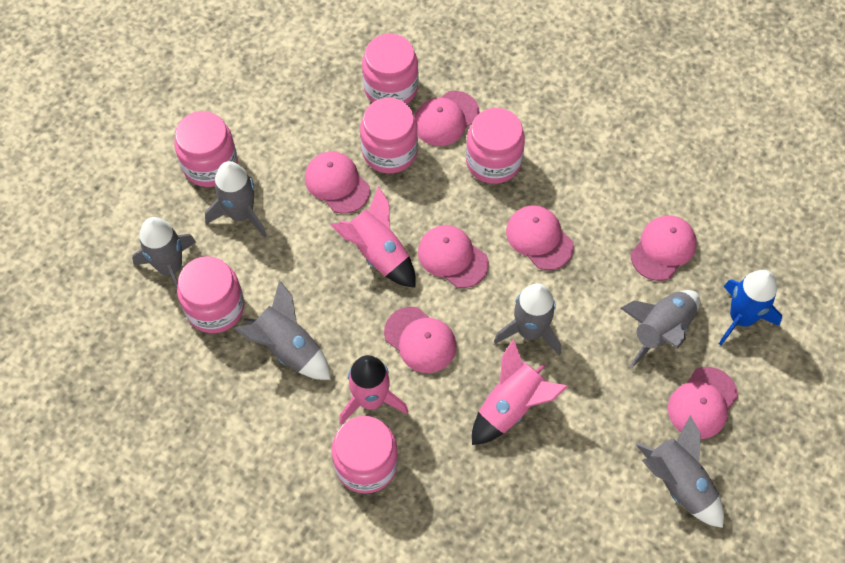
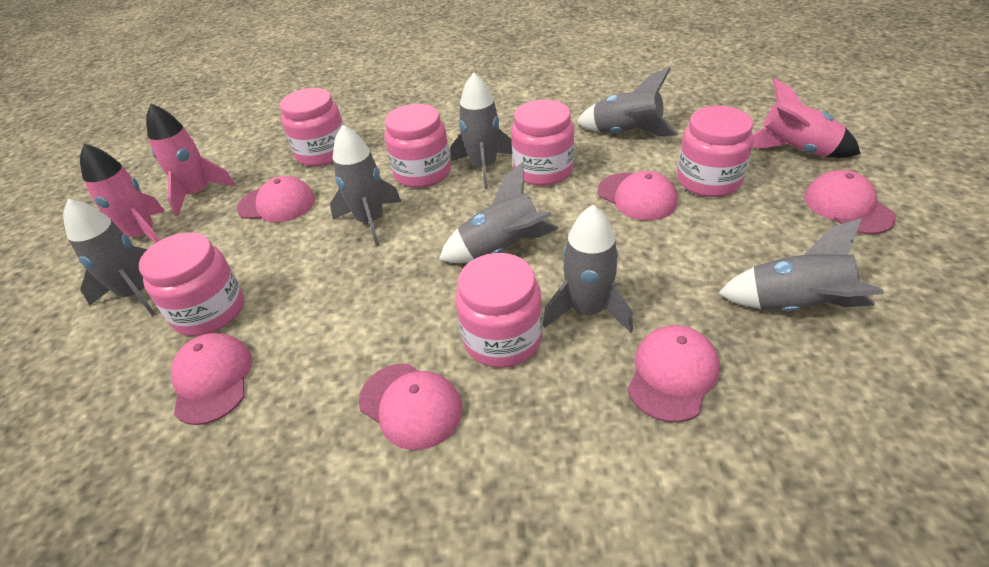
blue rocket: 1 -> 0
grey rocket: 6 -> 7
pink cap: 7 -> 6

